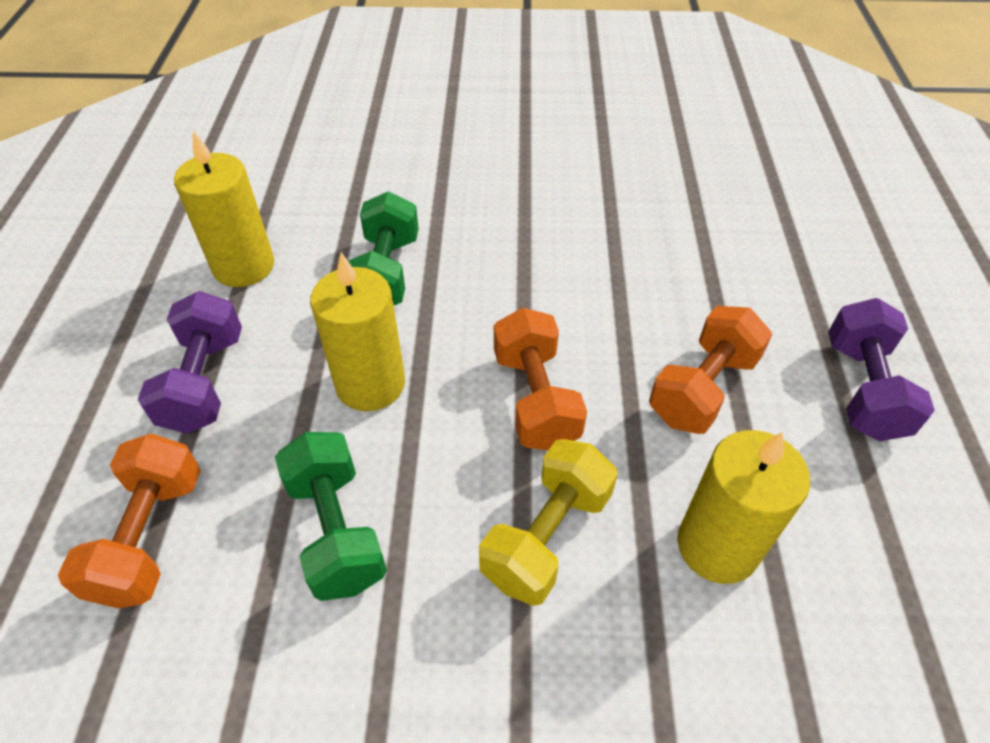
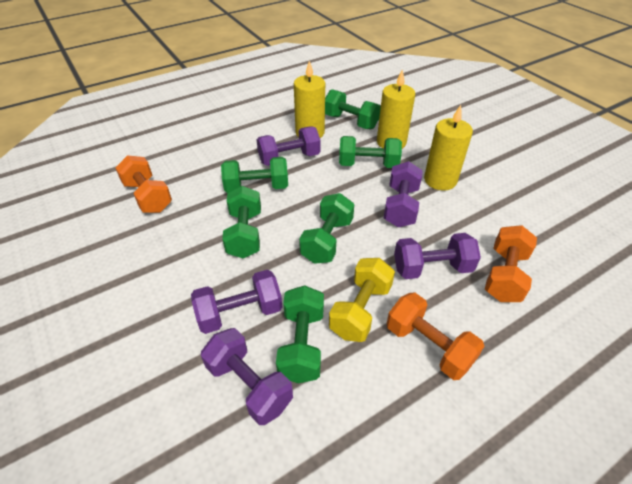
green dumbbell: 2 -> 6
purple dumbbell: 2 -> 5

